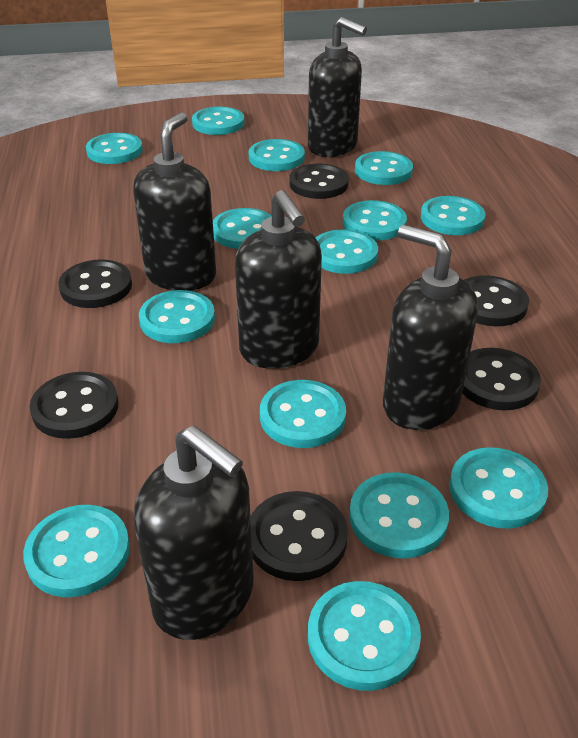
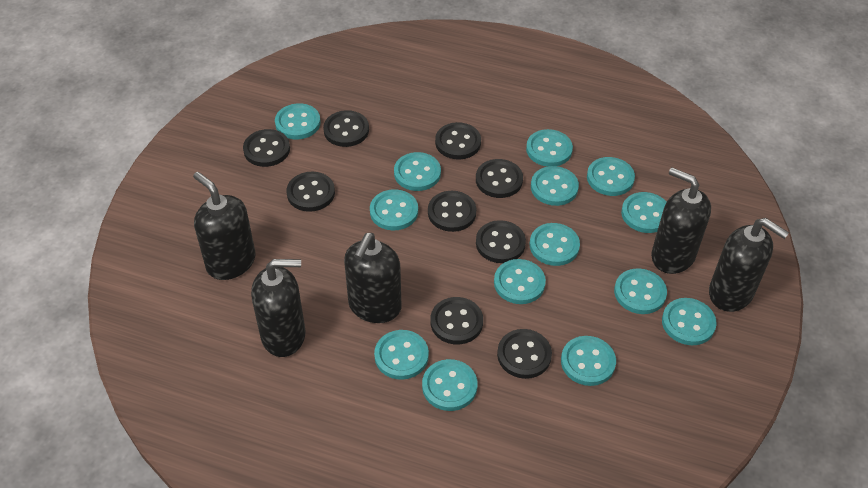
black button: 6 -> 9

